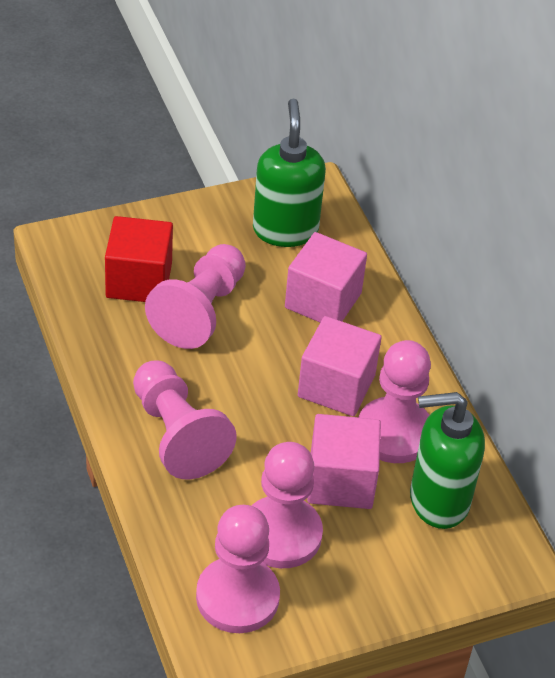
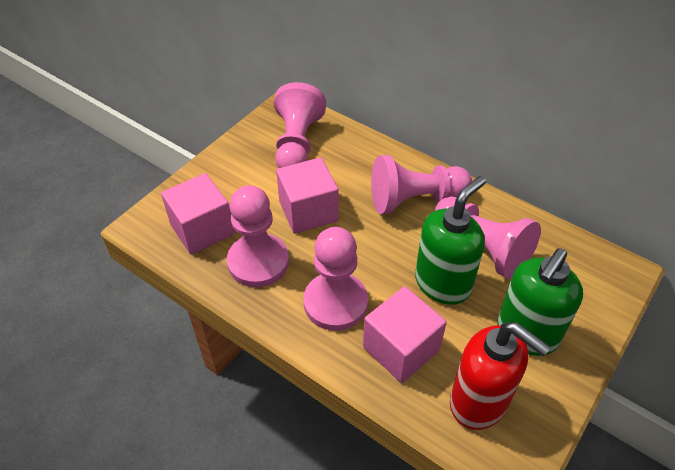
red cube: 1 -> 0
red soap dispenser: 0 -> 1

